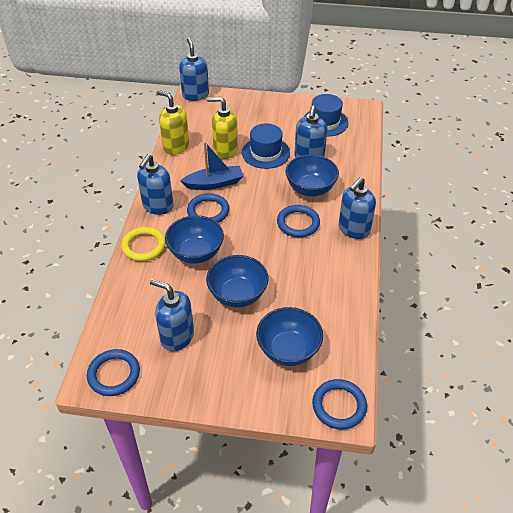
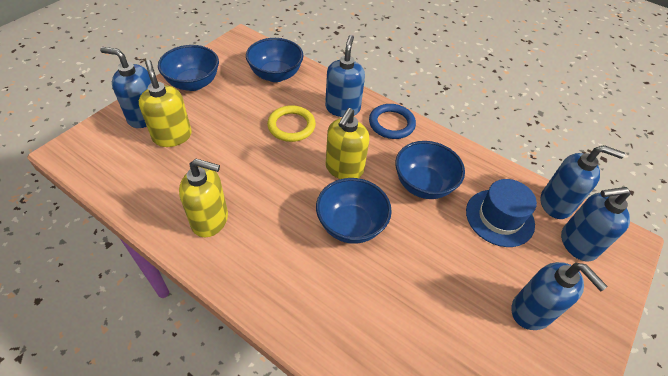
blue boat: 1 -> 0
blue hat: 2 -> 1
blue ring: 4 -> 1
yellow soap dispenser: 2 -> 3

